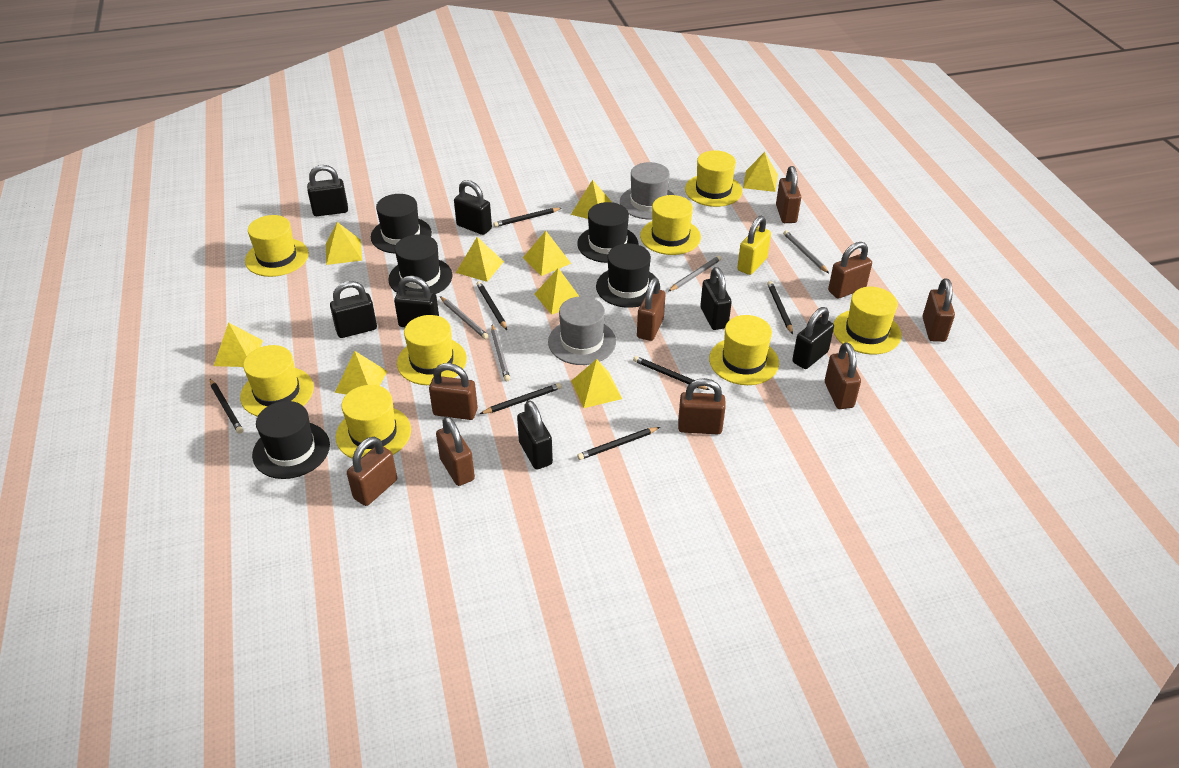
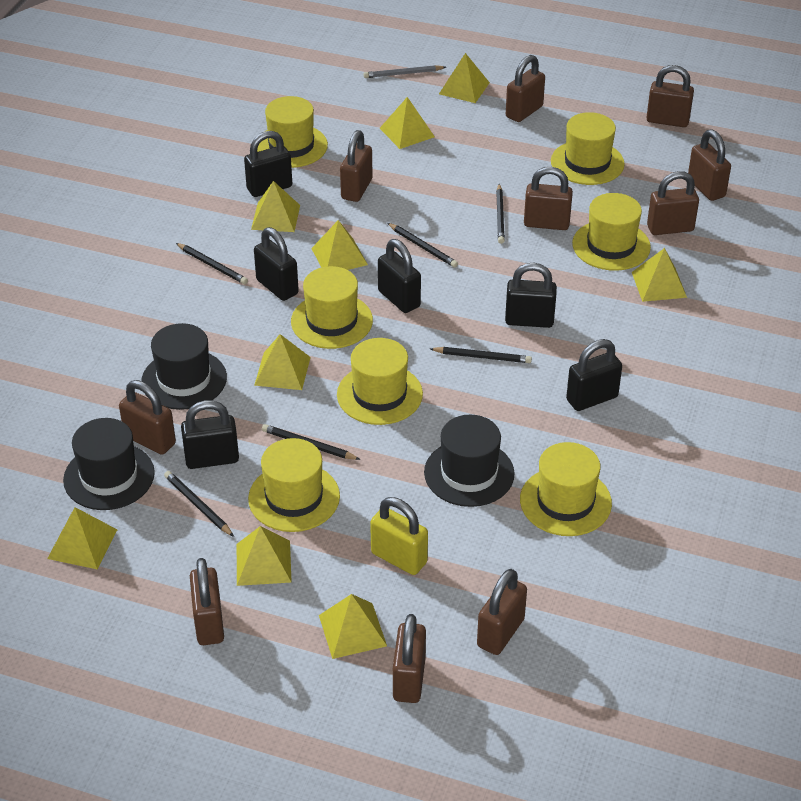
black hat: 5 -> 3
black padlock: 7 -> 6
black pencil: 7 -> 6
brown padlock: 9 -> 10
grey hat: 2 -> 0
grey pencil: 4 -> 1
yellow hat: 8 -> 7

